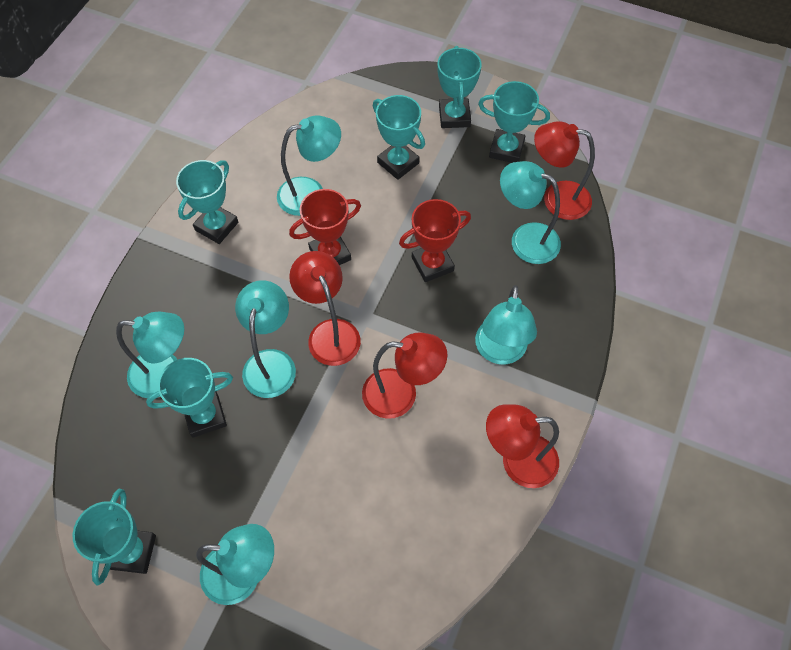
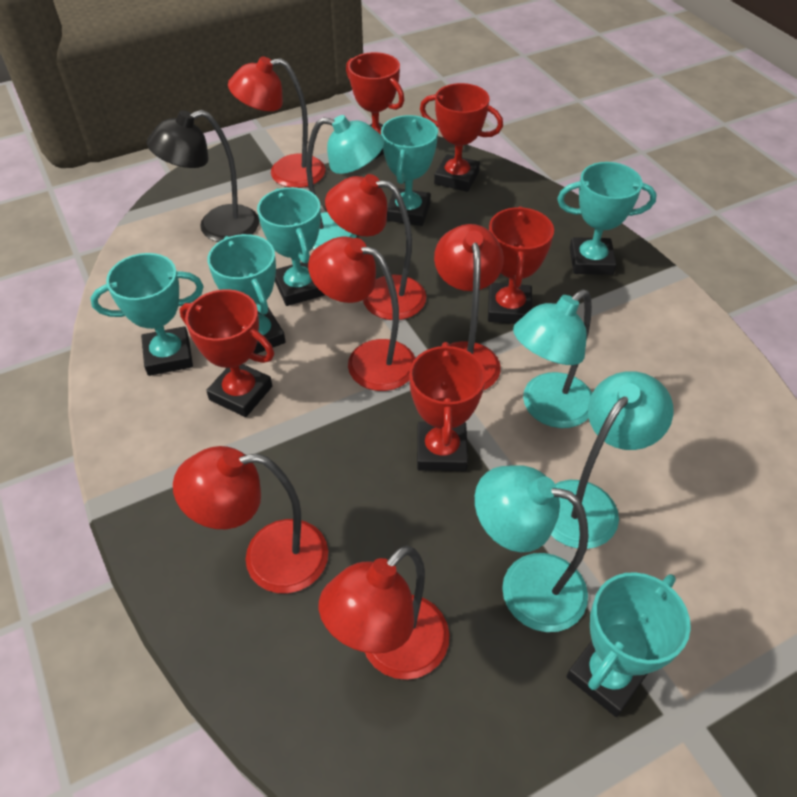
black lamp: 0 -> 1
red lamp: 4 -> 6
red trophy: 2 -> 5
turquoise lamp: 6 -> 4

